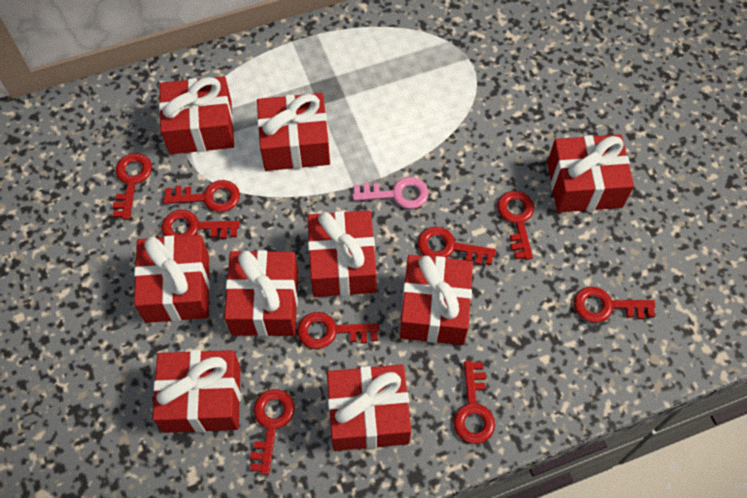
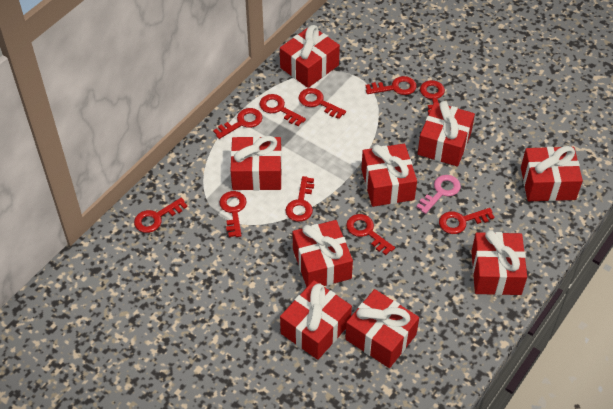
red key: 9 -> 10

